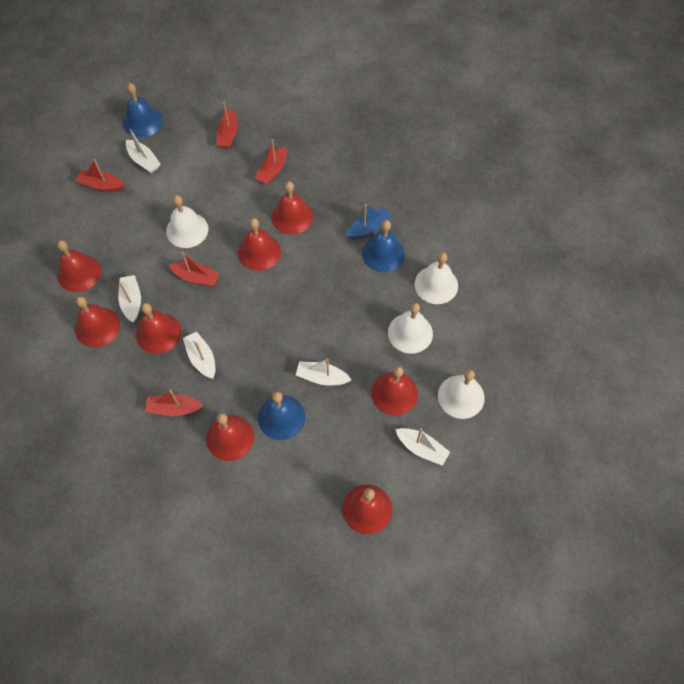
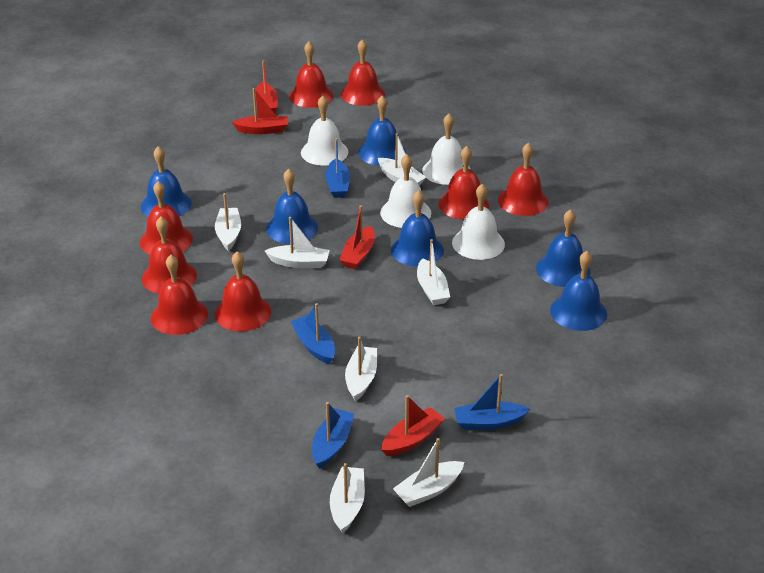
blue bell: 3 -> 6
blue boat: 1 -> 4
red boat: 5 -> 4
white boat: 5 -> 7

